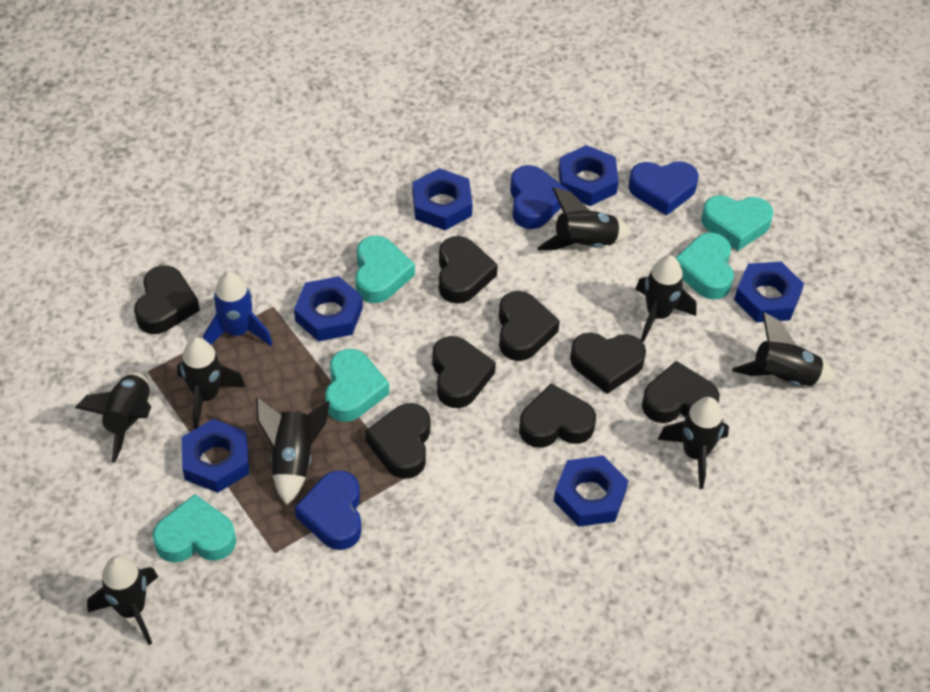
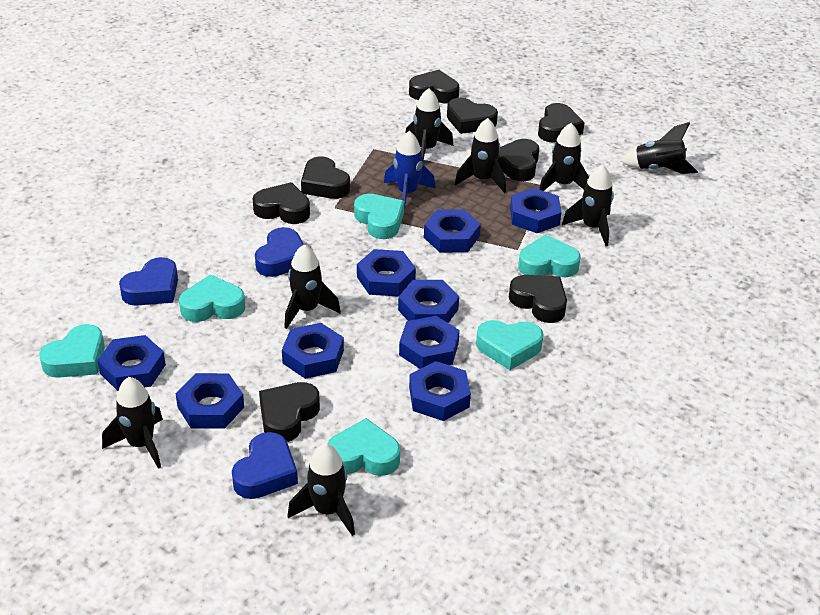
blue nut: 6 -> 9
turquoise heart: 5 -> 6

